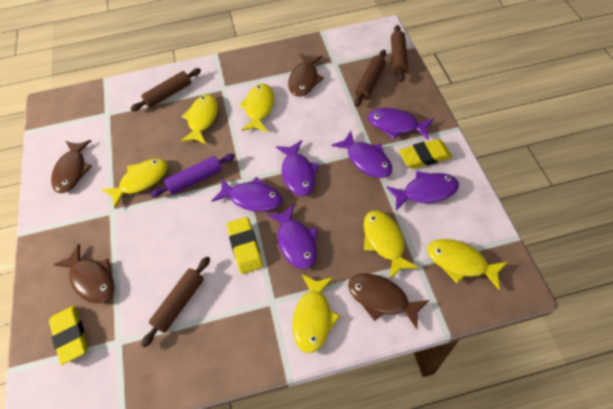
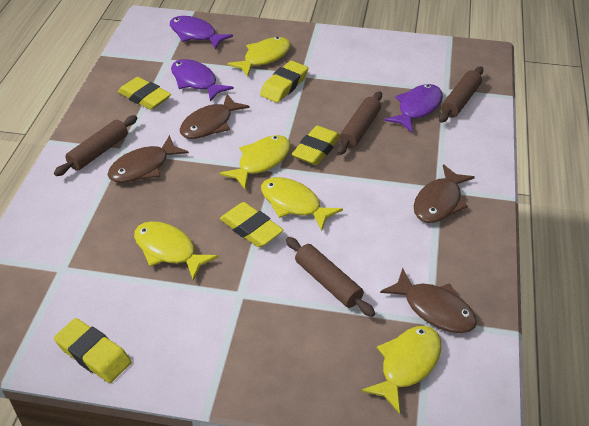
purple fish: 6 -> 3
purple rolling pin: 1 -> 0
yellow eraser: 3 -> 5
yellow fish: 6 -> 5

